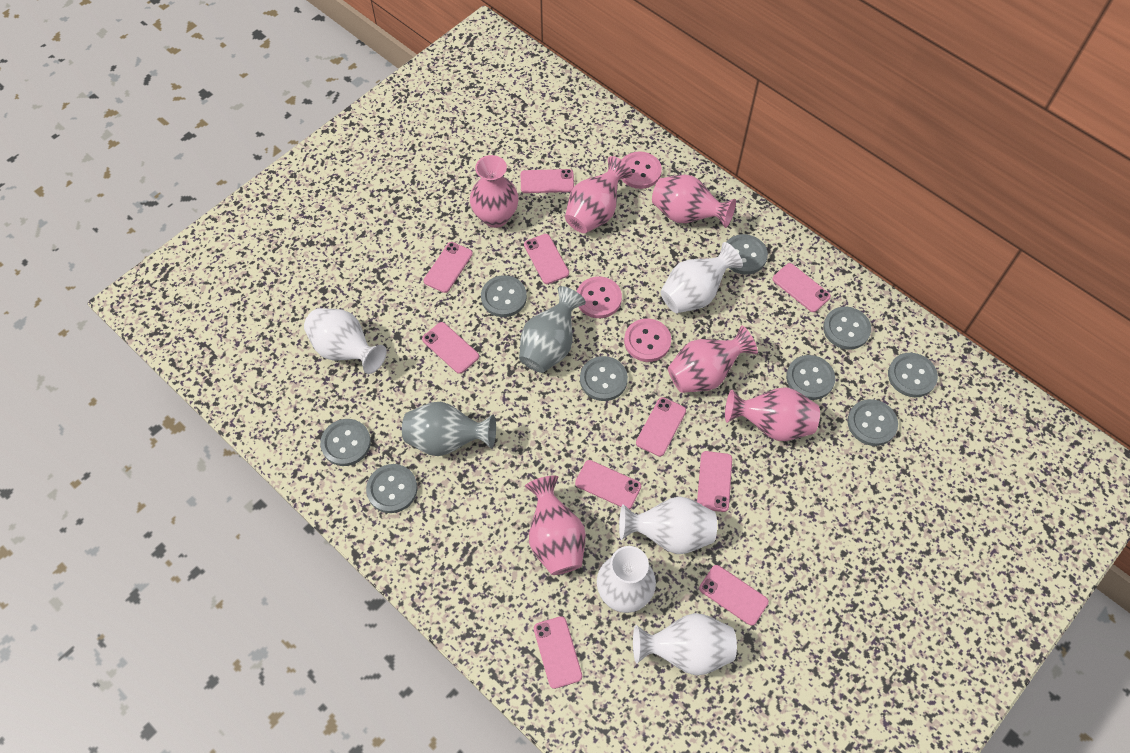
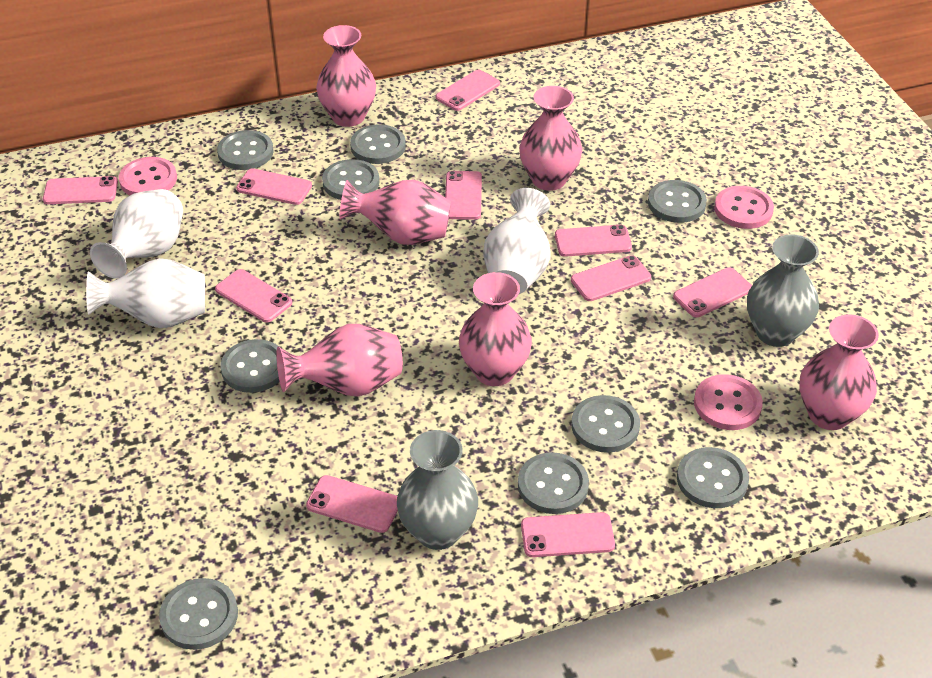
white vase: 5 -> 3

